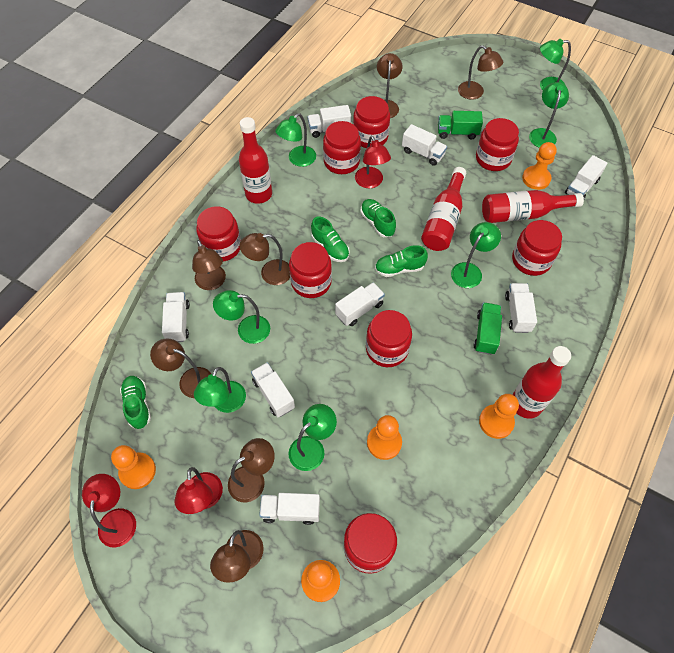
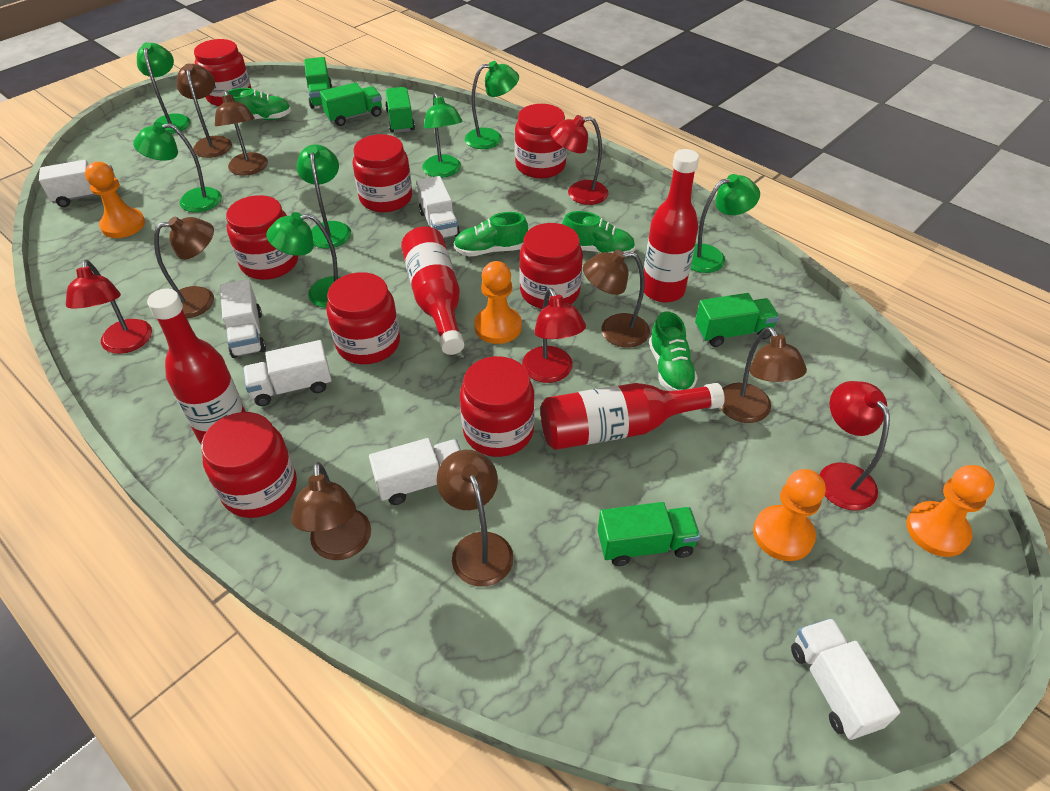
green truck: 2 -> 5
orange pawn: 5 -> 4
red lamp: 3 -> 4
white truck: 8 -> 6

